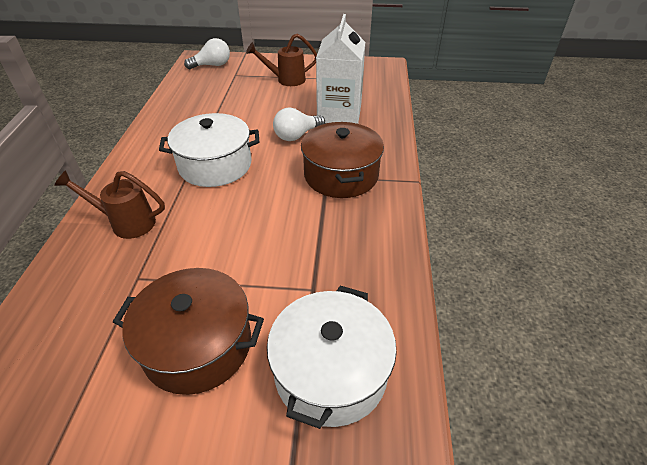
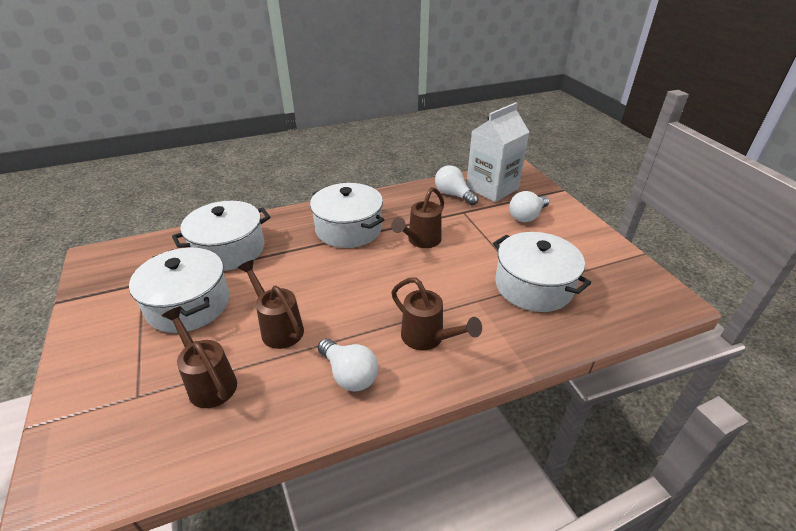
brown pot: 2 -> 0
brown watering can: 2 -> 4
white light bulb: 2 -> 3
white pot: 2 -> 4

